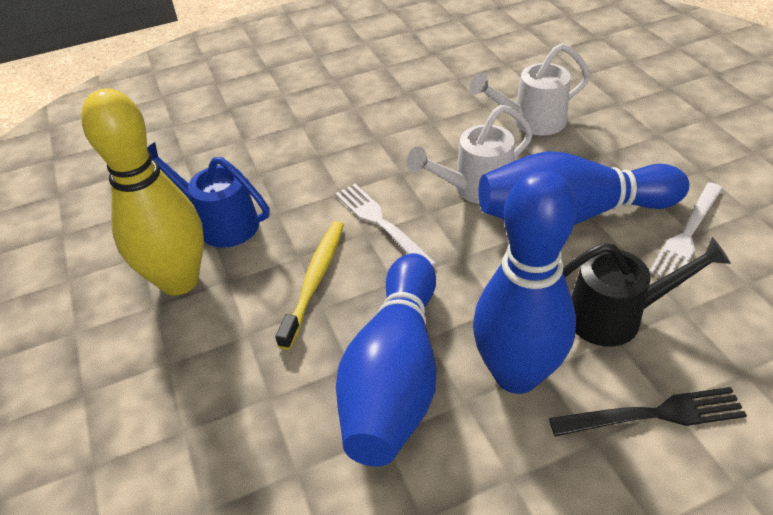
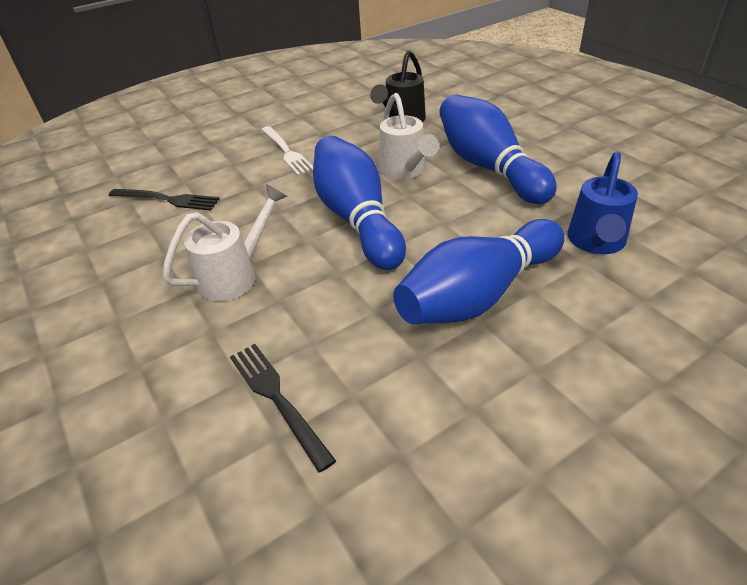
black fork: 1 -> 2
white fork: 2 -> 1
yellow bowling pin: 1 -> 0
yellow toothbrush: 1 -> 0

